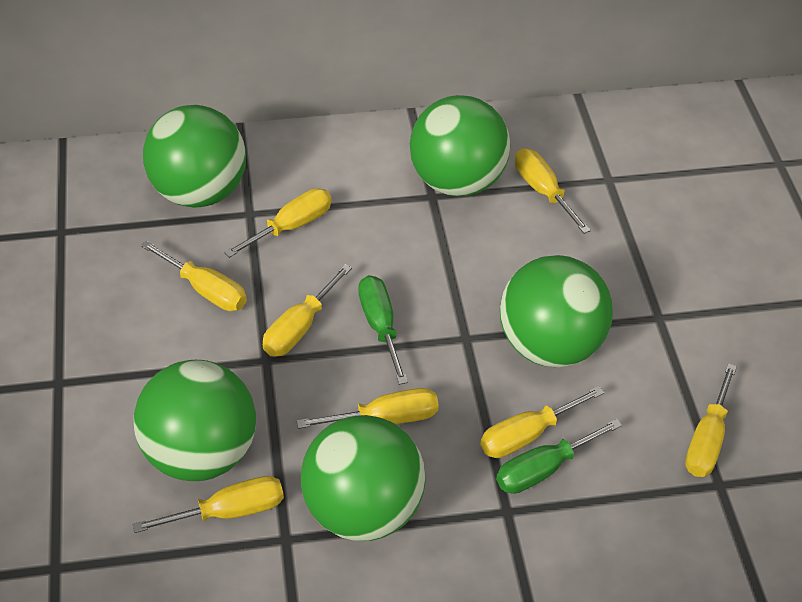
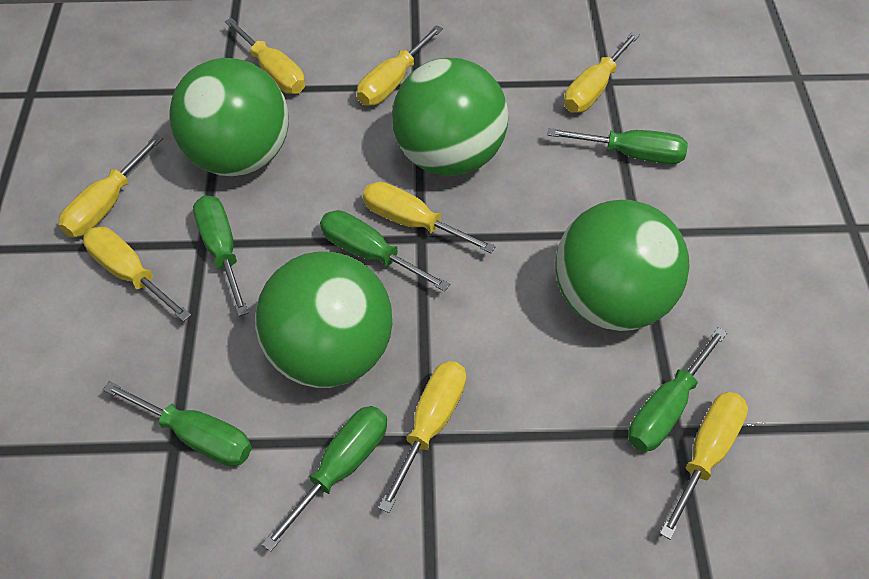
green ball: 5 -> 4
green screwdriver: 2 -> 6

